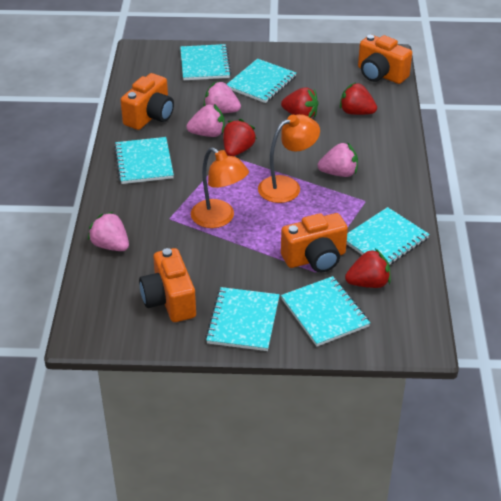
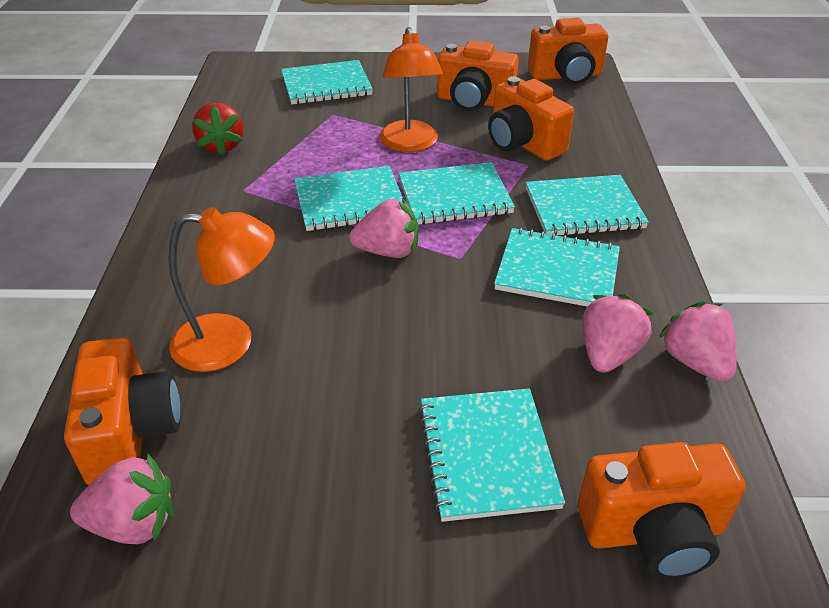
orange camera: 4 -> 5
red strawberry: 4 -> 1

